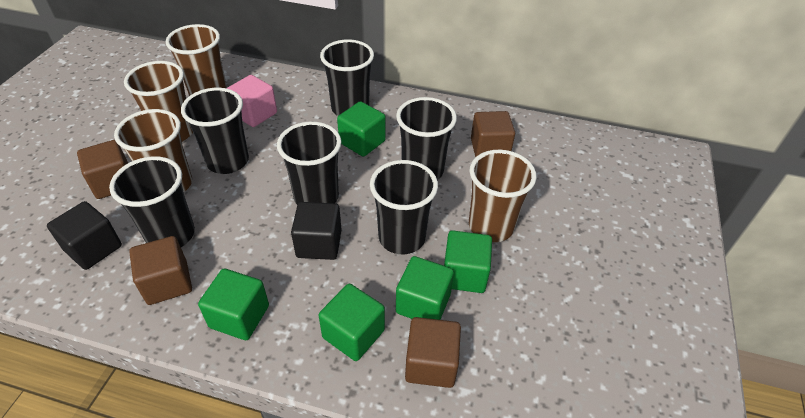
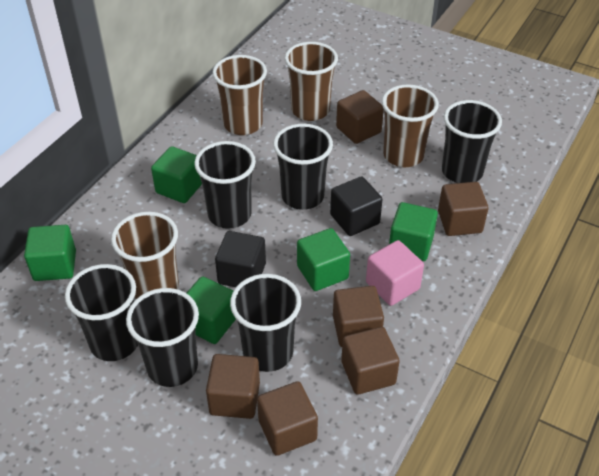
brown cube: 4 -> 6

